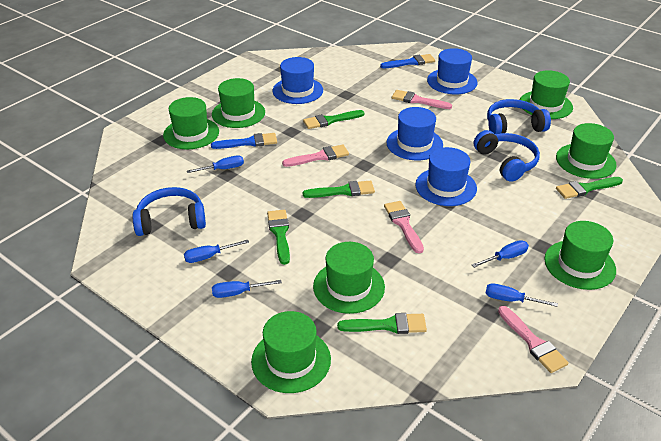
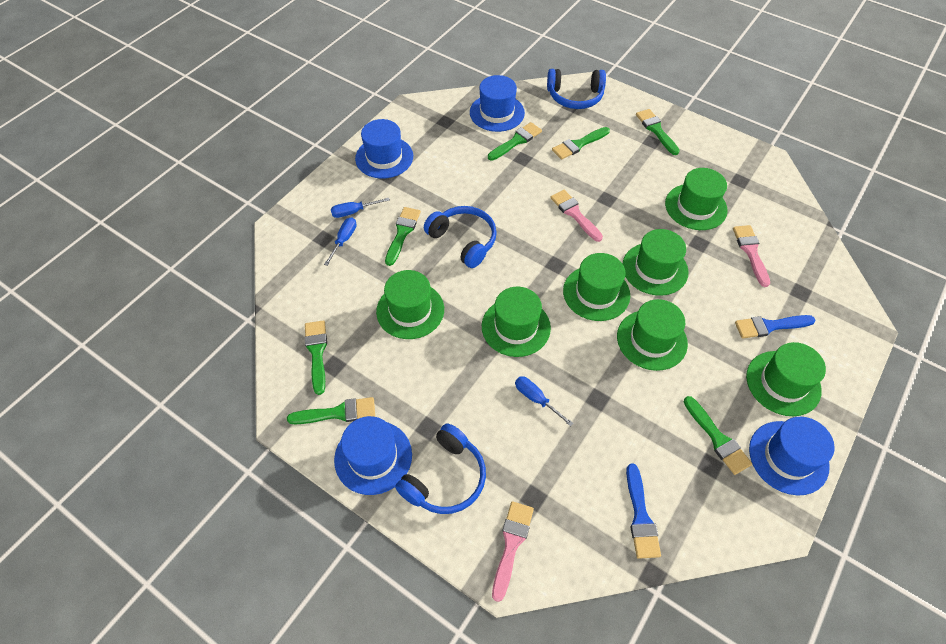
blue screwdriver: 5 -> 3
green brush: 5 -> 7
pink brush: 4 -> 3

